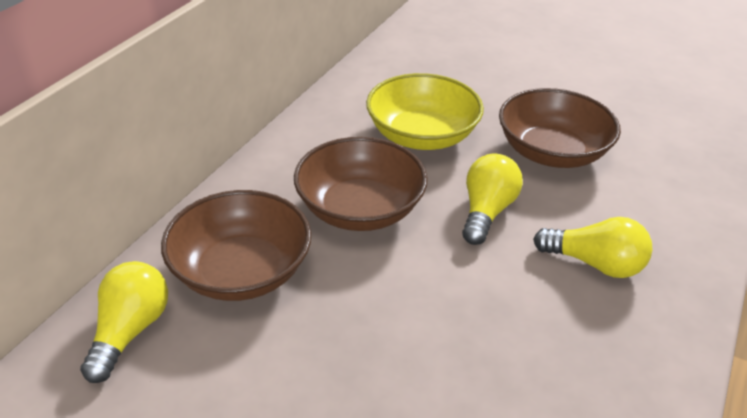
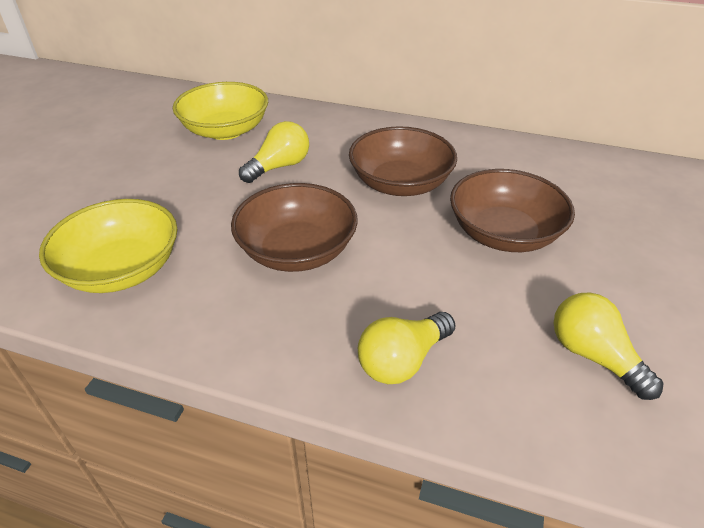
yellow bowl: 1 -> 2

